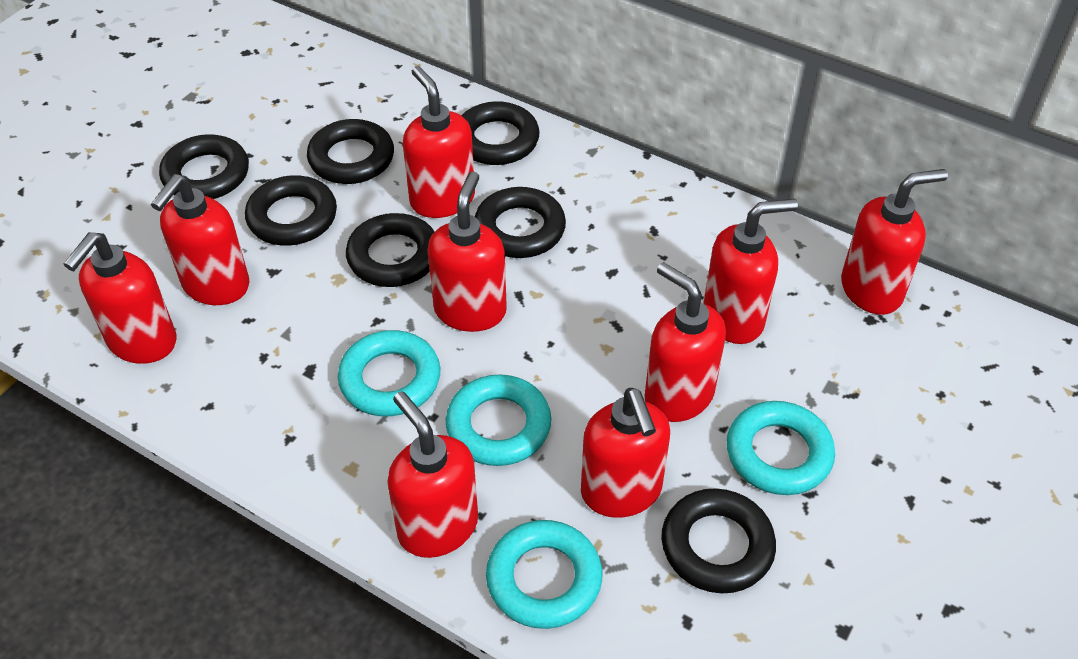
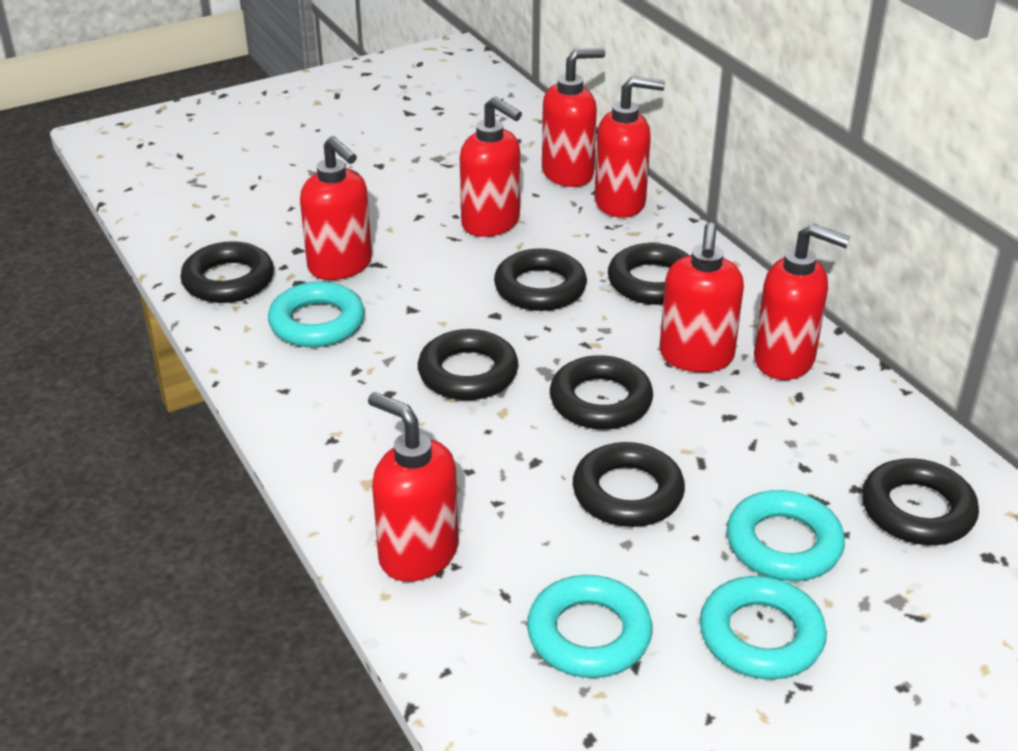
red soap dispenser: 9 -> 7

